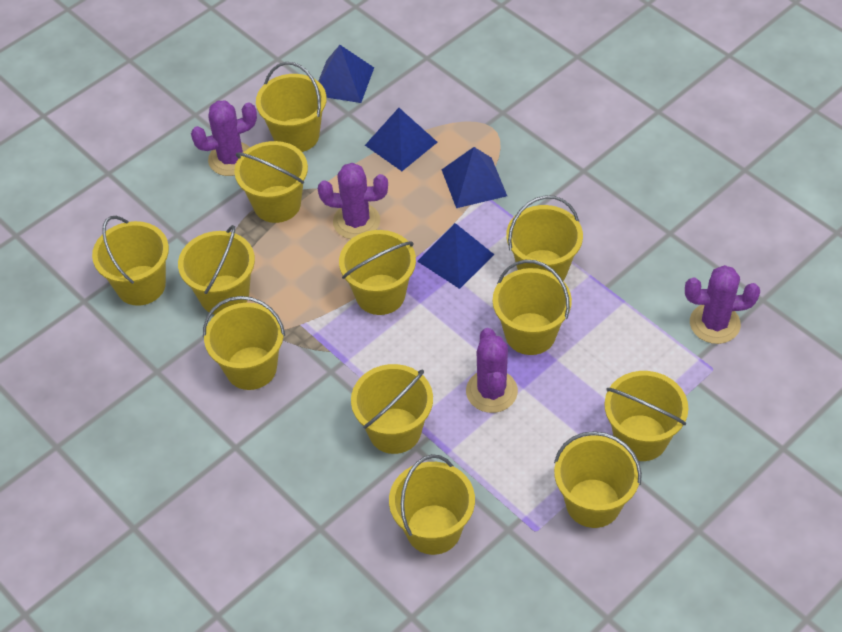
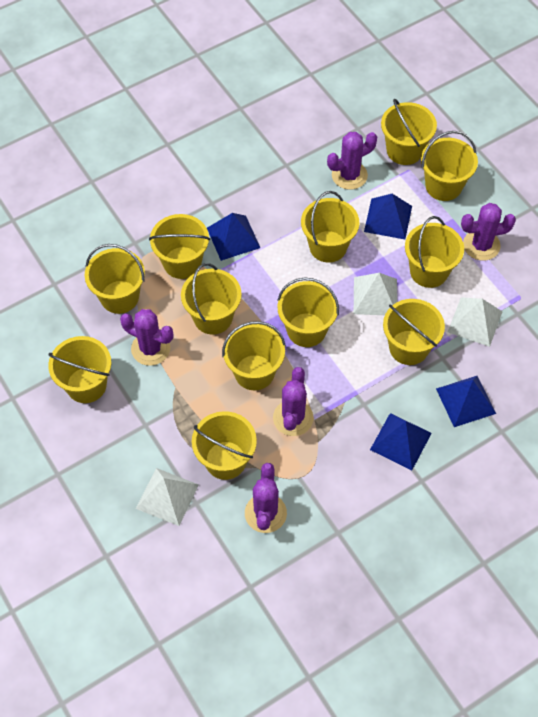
purple cactus: 4 -> 5
white pyramid: 0 -> 3

